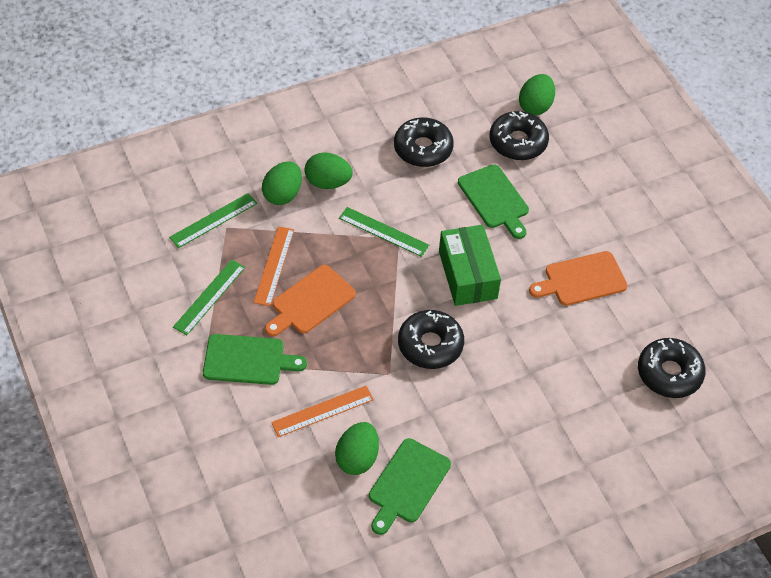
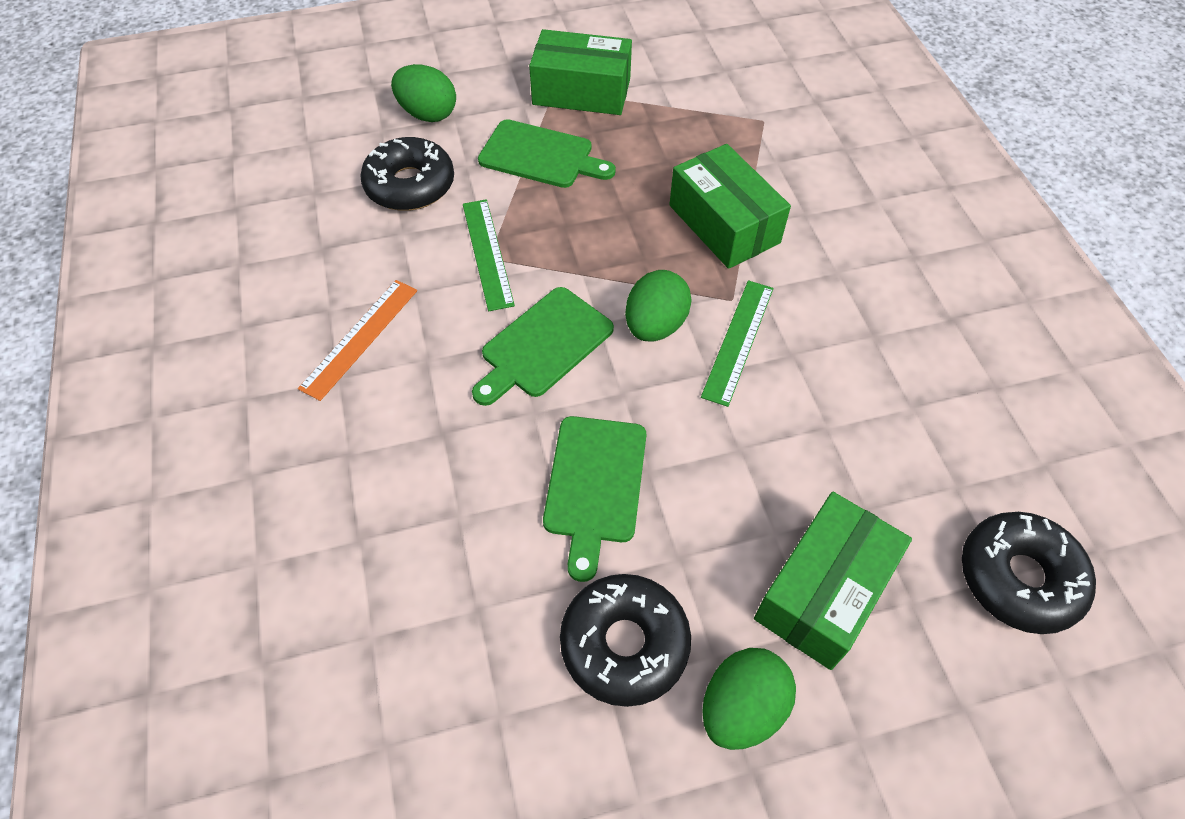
black donut: 4 -> 3
green box: 1 -> 3
green egg: 4 -> 3
green ruler: 3 -> 2
orange cutting board: 2 -> 0
orange ruler: 2 -> 1

